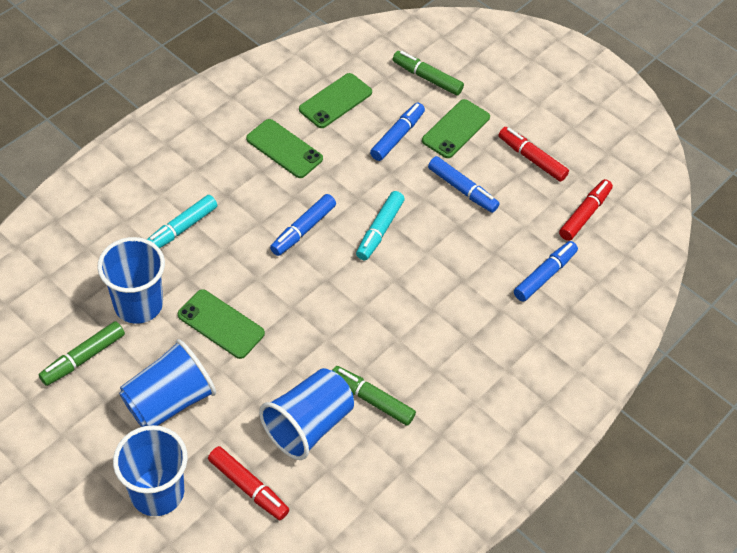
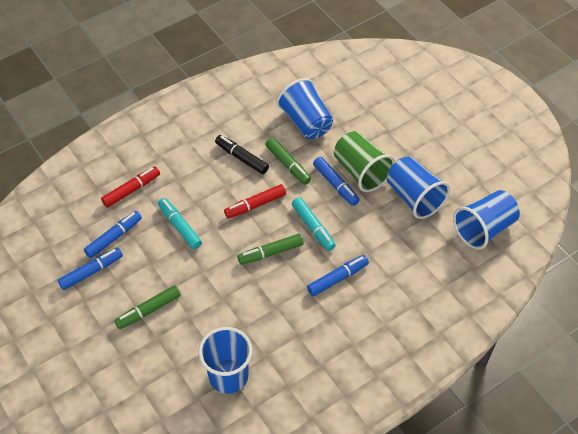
black marker: 0 -> 1
green cup: 0 -> 1
green phone: 4 -> 0
red marker: 3 -> 2

